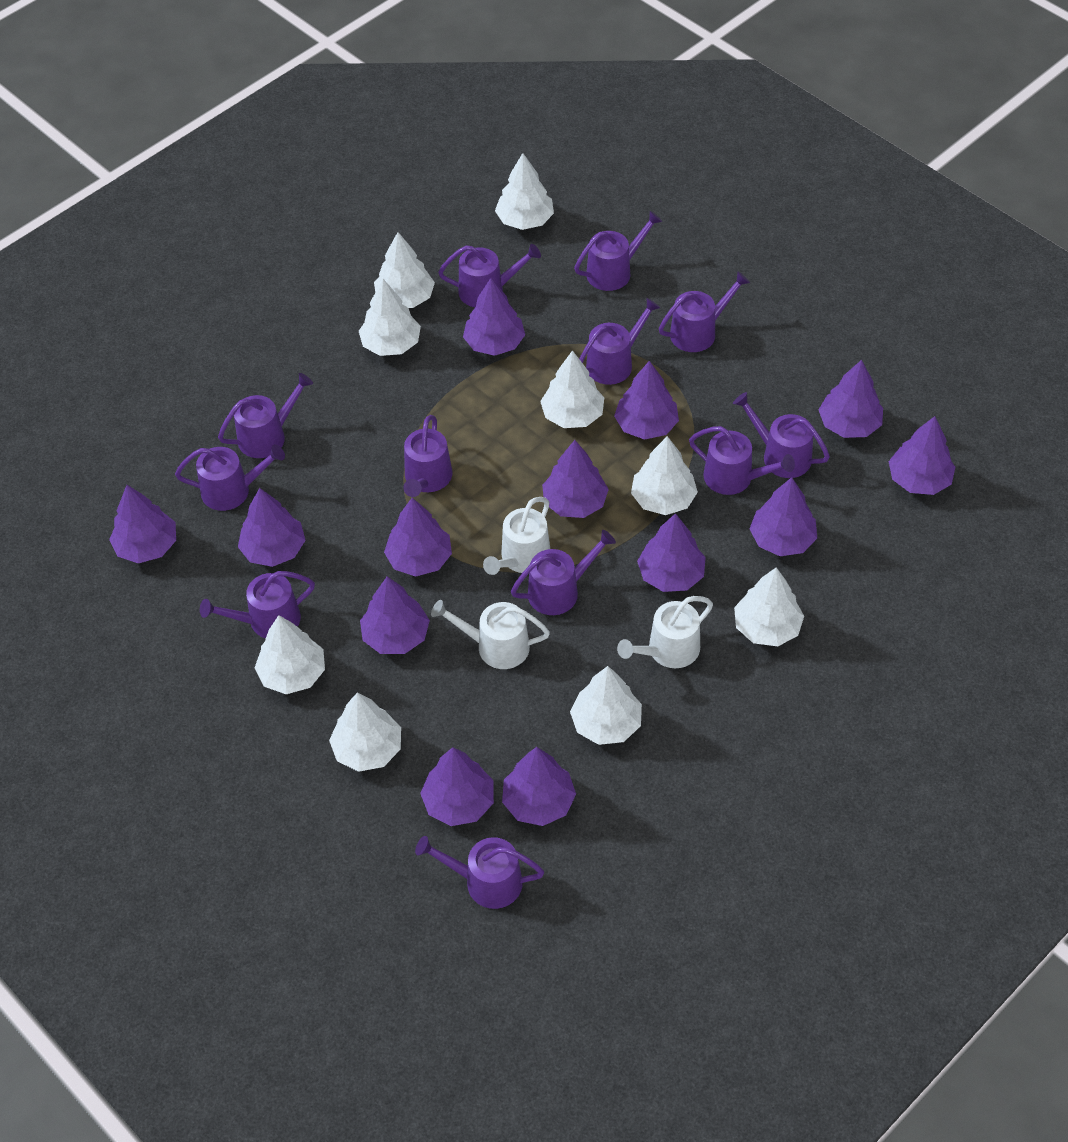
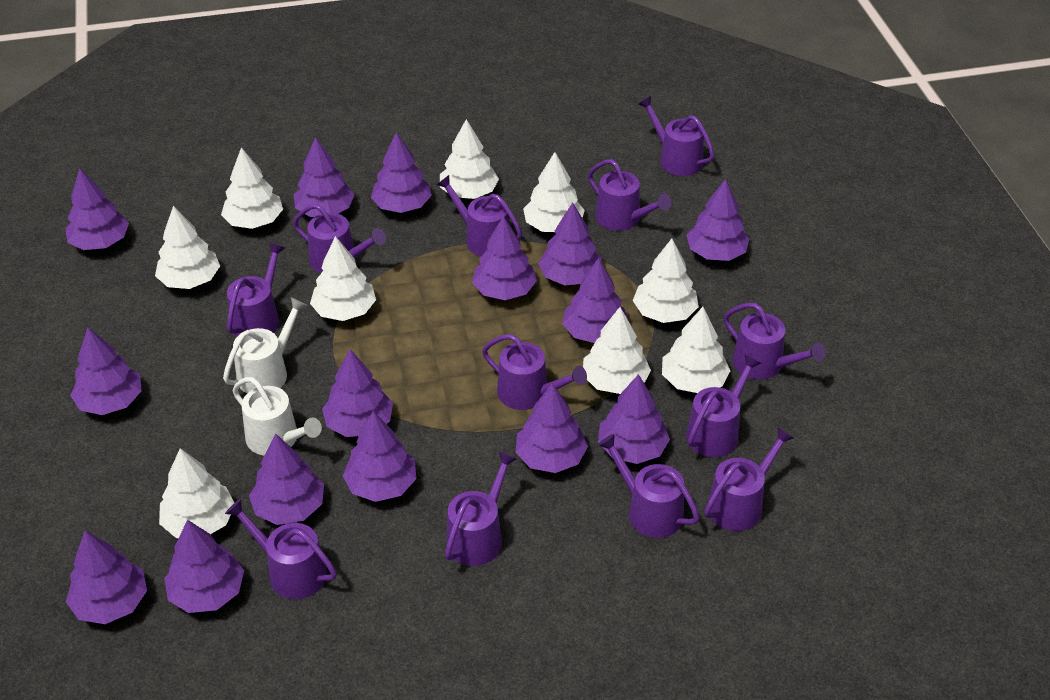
purple tree: 13 -> 15
white watering can: 3 -> 2

